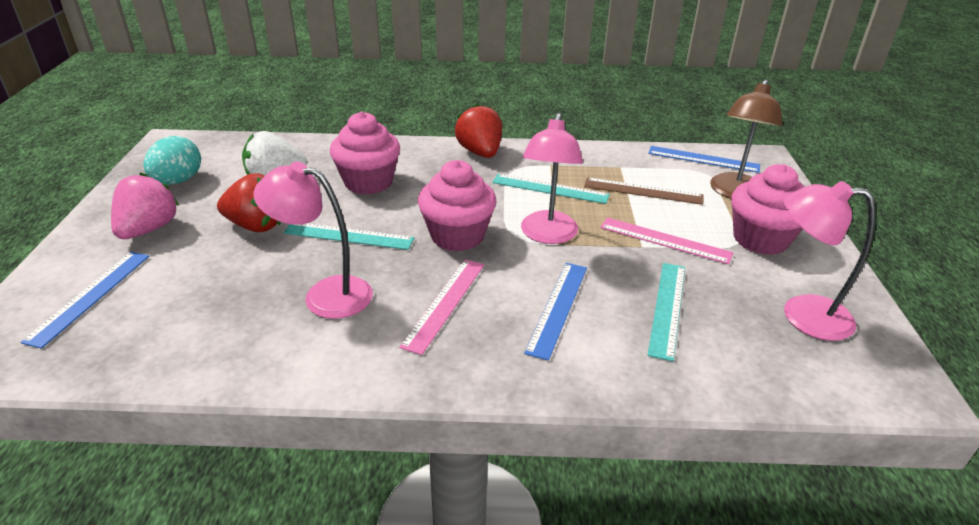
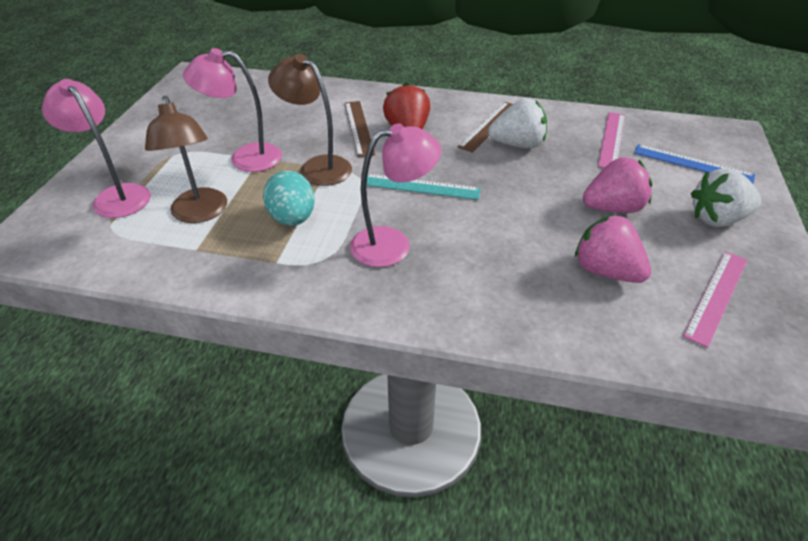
blue ruler: 3 -> 1
brown lamp: 1 -> 2
brown ruler: 1 -> 2
pink cupcake: 3 -> 0
pink strawberry: 1 -> 2
red strawberry: 2 -> 1
turquoise ruler: 3 -> 1
white strawberry: 1 -> 2

